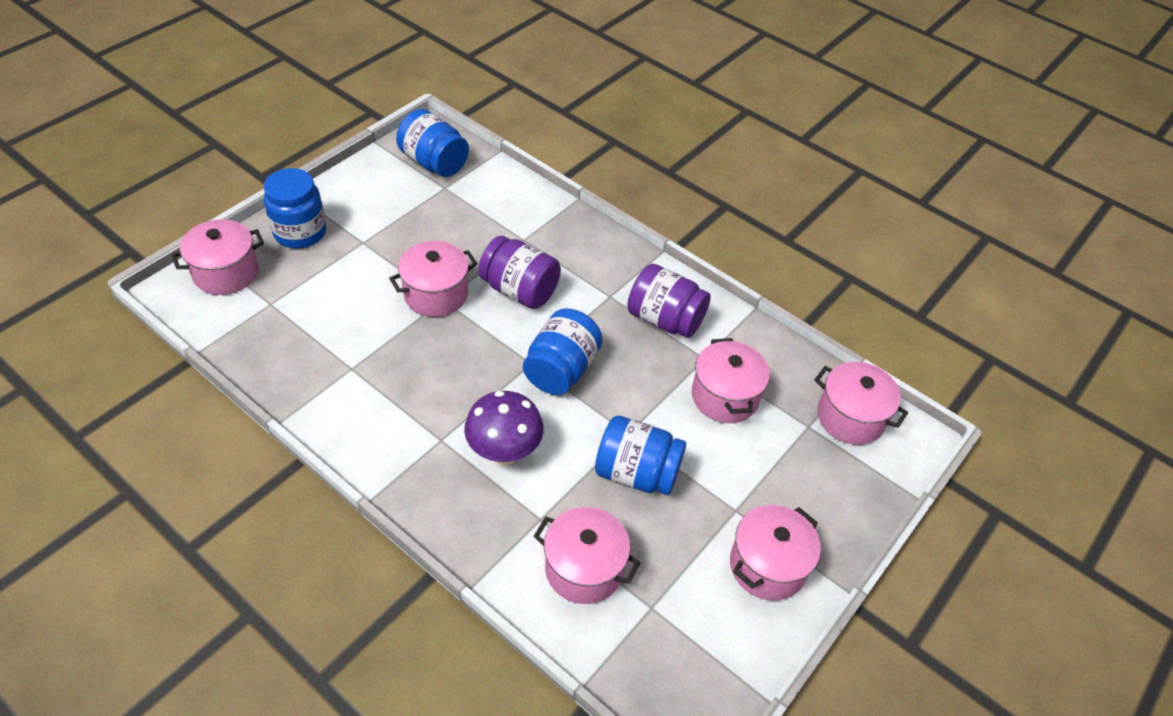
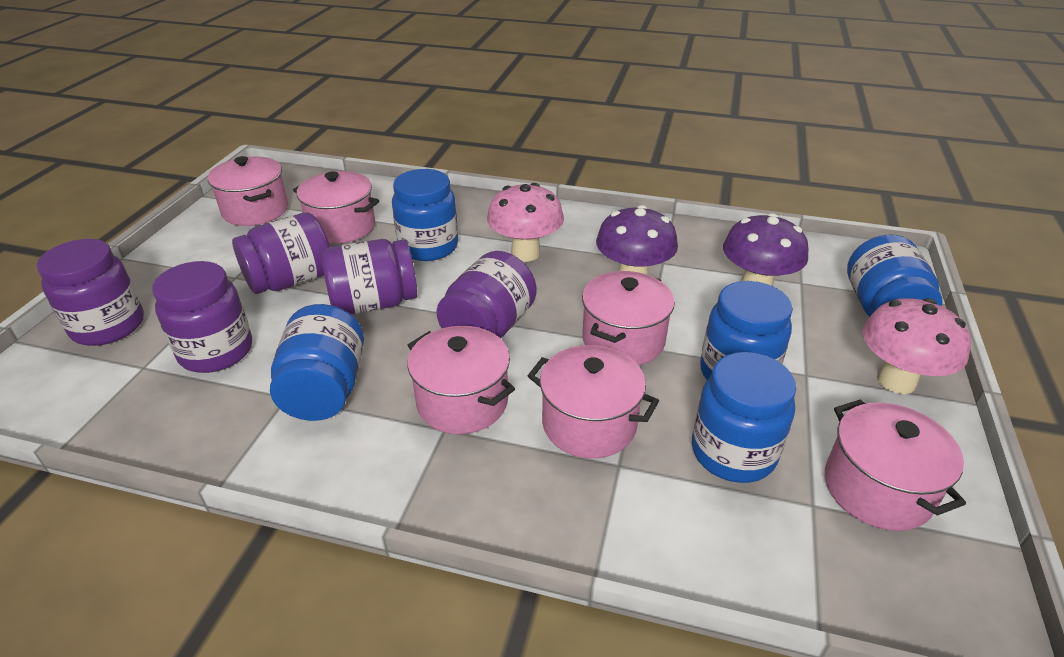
blue jar: 4 -> 5
pink mushroom: 0 -> 2
purple jar: 2 -> 5
purple mushroom: 1 -> 2

